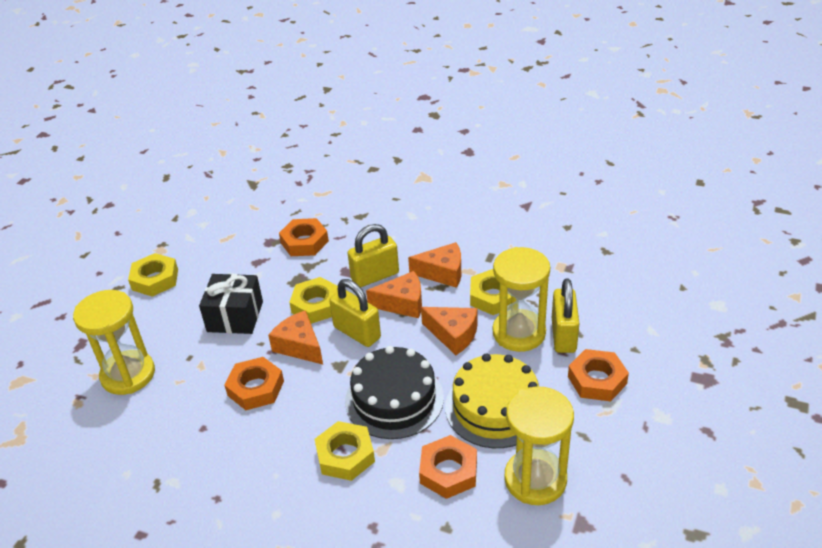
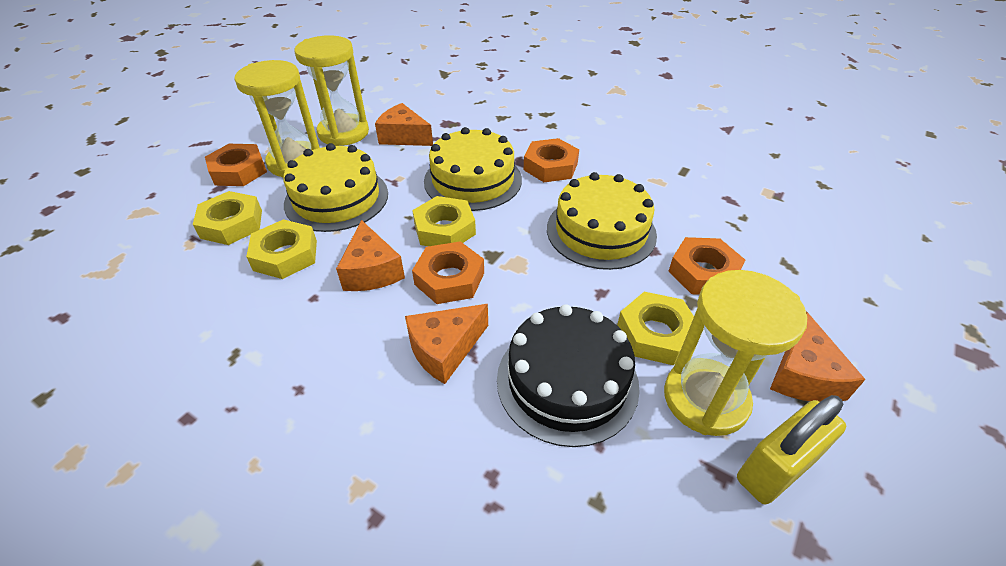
black gift: 1 -> 0
yellow cake: 1 -> 3
yellow padlock: 3 -> 1

